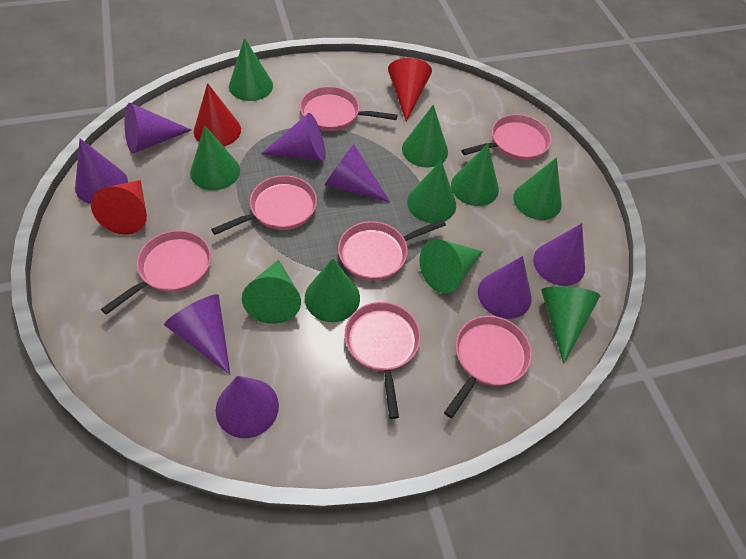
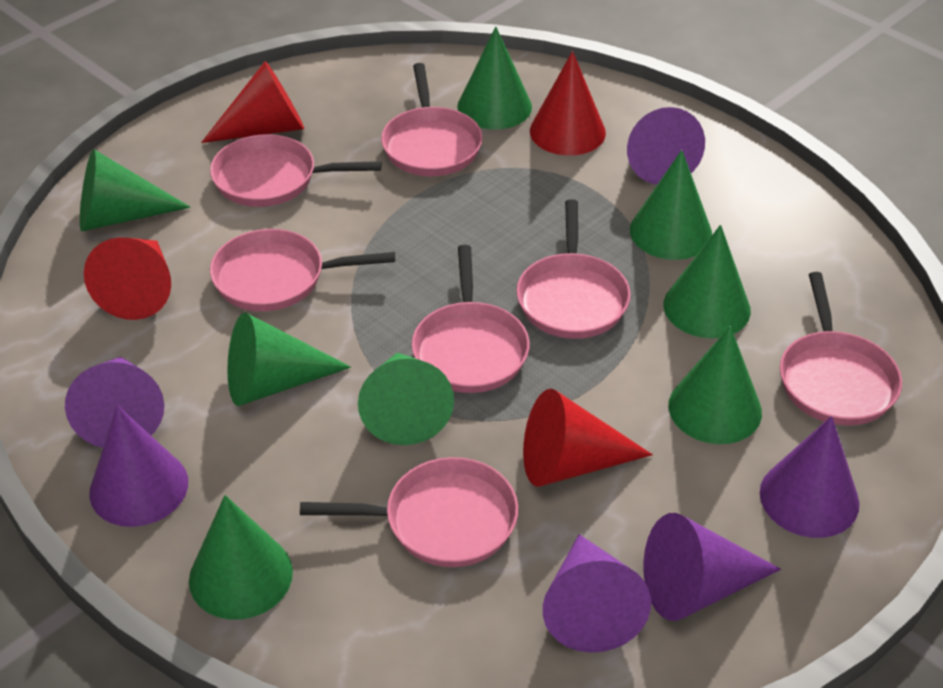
green cone: 10 -> 8
purple cone: 8 -> 6
red cone: 3 -> 4

